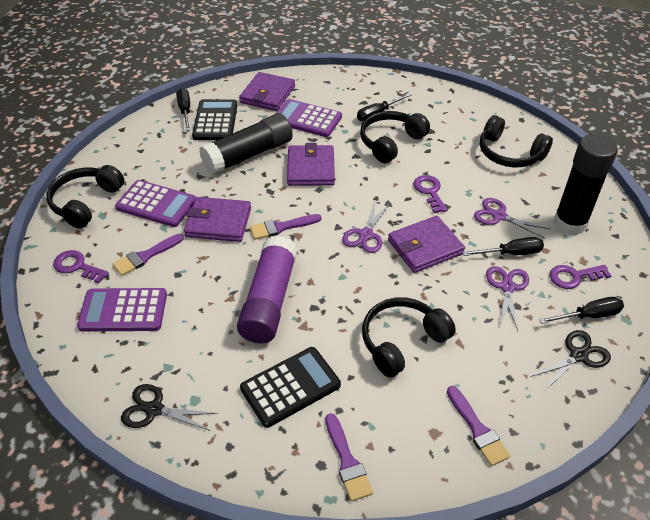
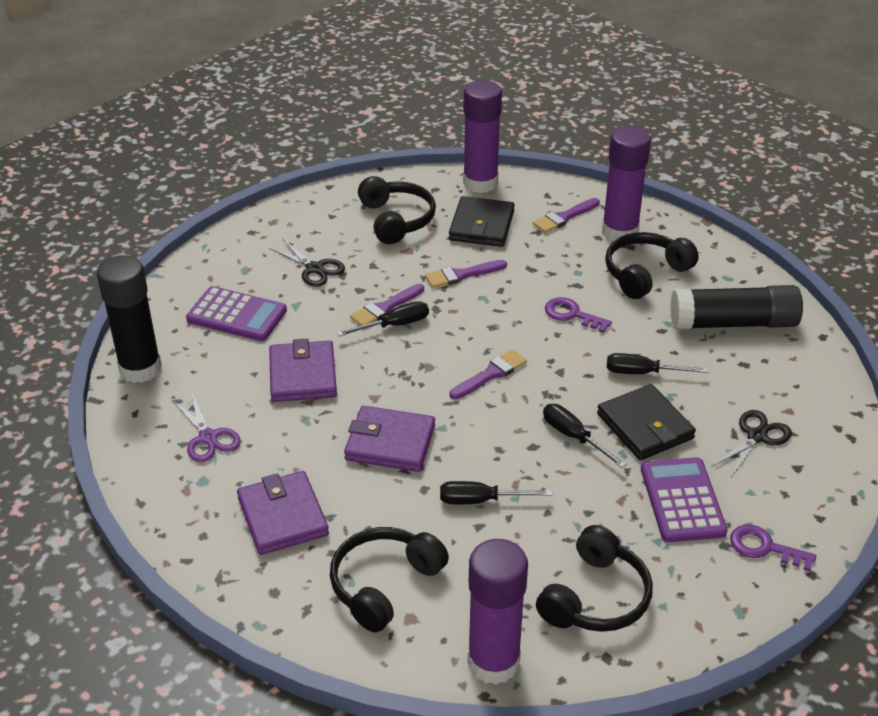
black calculator: 2 -> 0
black wallet: 0 -> 2
purple calculator: 3 -> 2
purple glue stick: 1 -> 3
purple key: 3 -> 2
purple scissors: 3 -> 1
purple wallet: 4 -> 3

